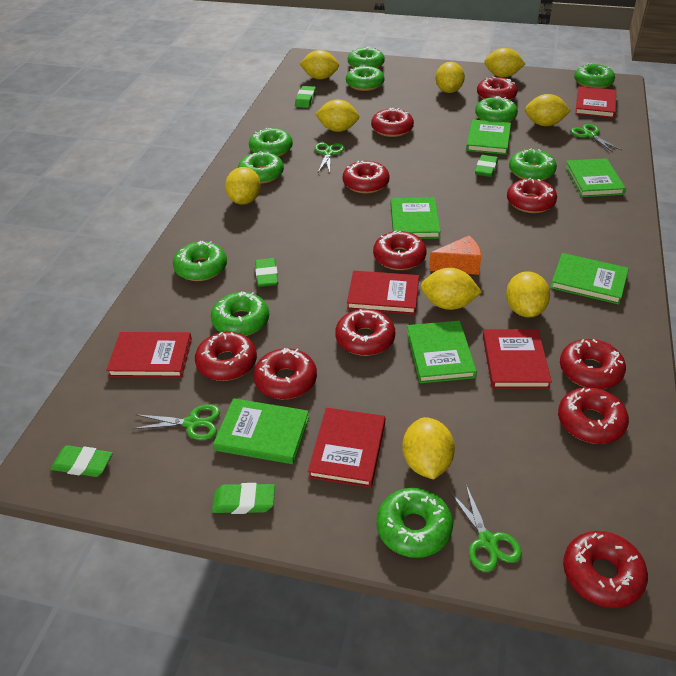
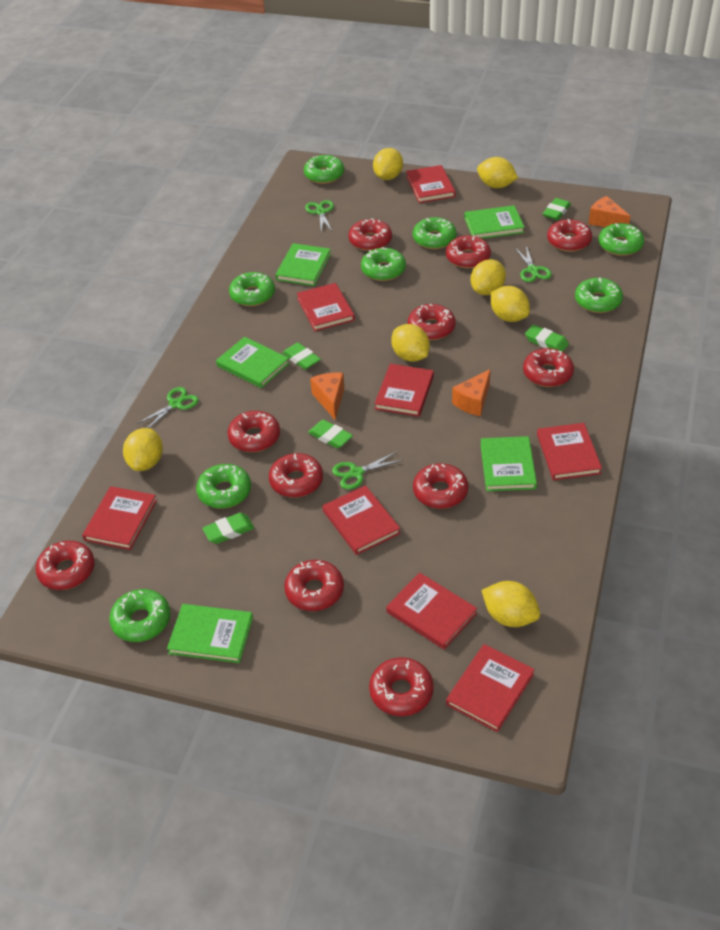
green book: 6 -> 5
green donut: 10 -> 8
orange cheese: 1 -> 3
red book: 5 -> 8
yellow lemon: 9 -> 7

